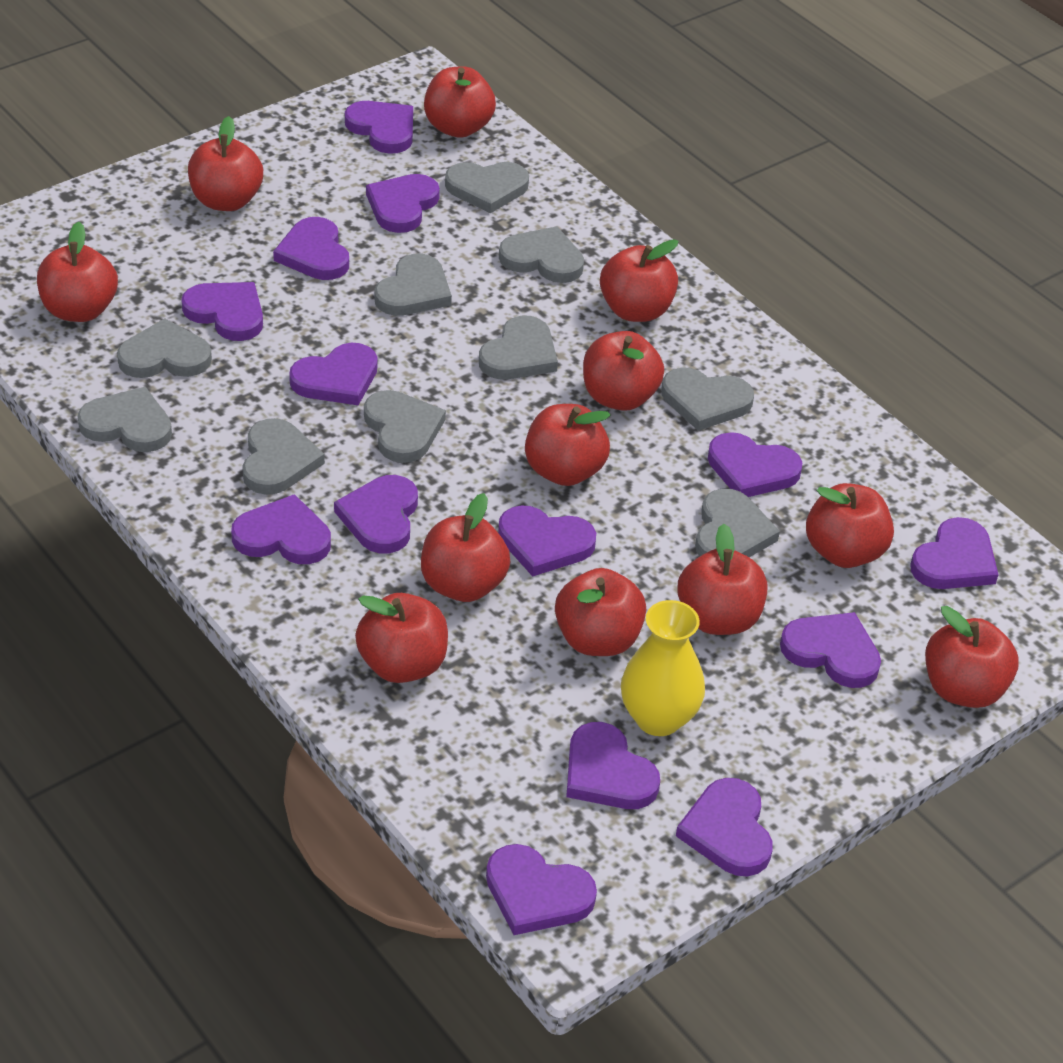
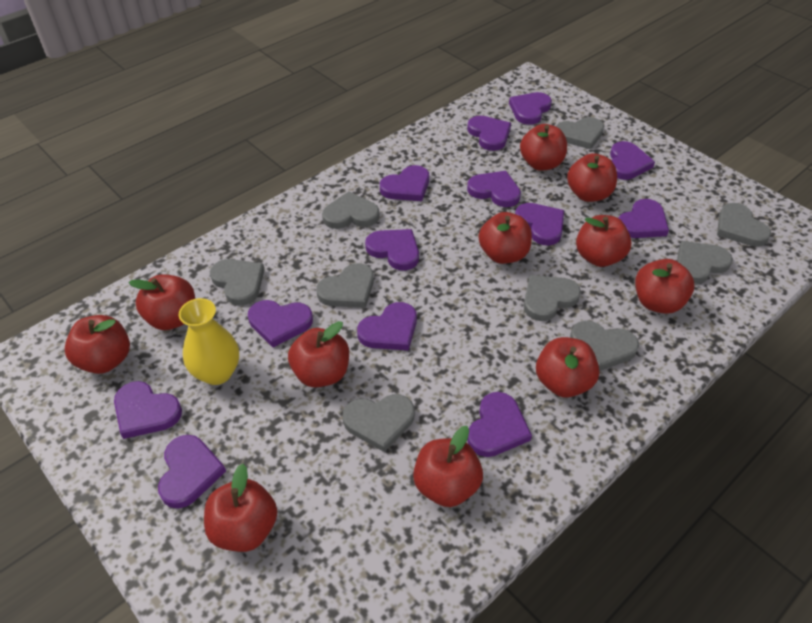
grey heart: 10 -> 9
purple heart: 14 -> 13
red apple: 12 -> 11

